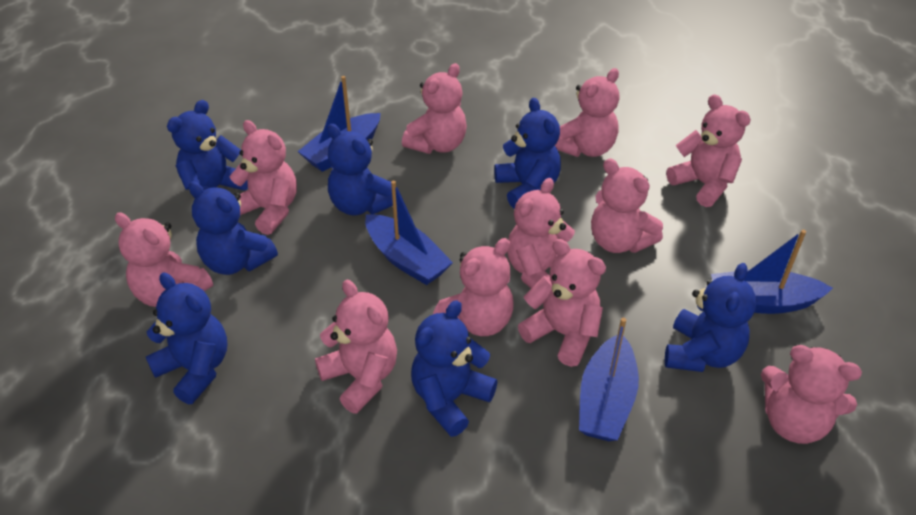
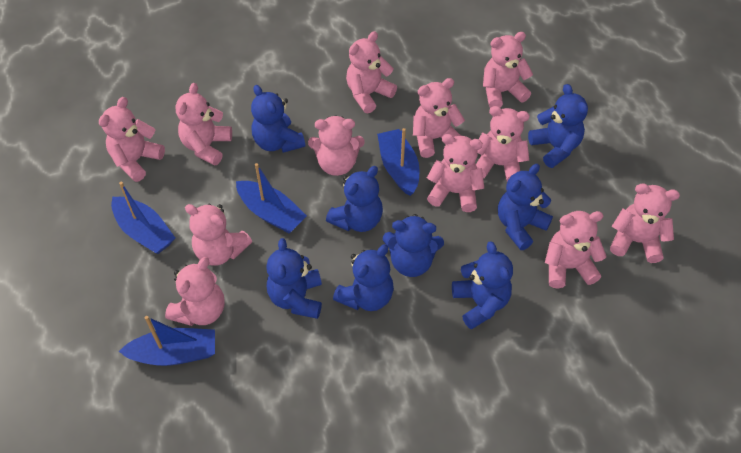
blue teddy bear: 7 -> 8
pink teddy bear: 11 -> 12

